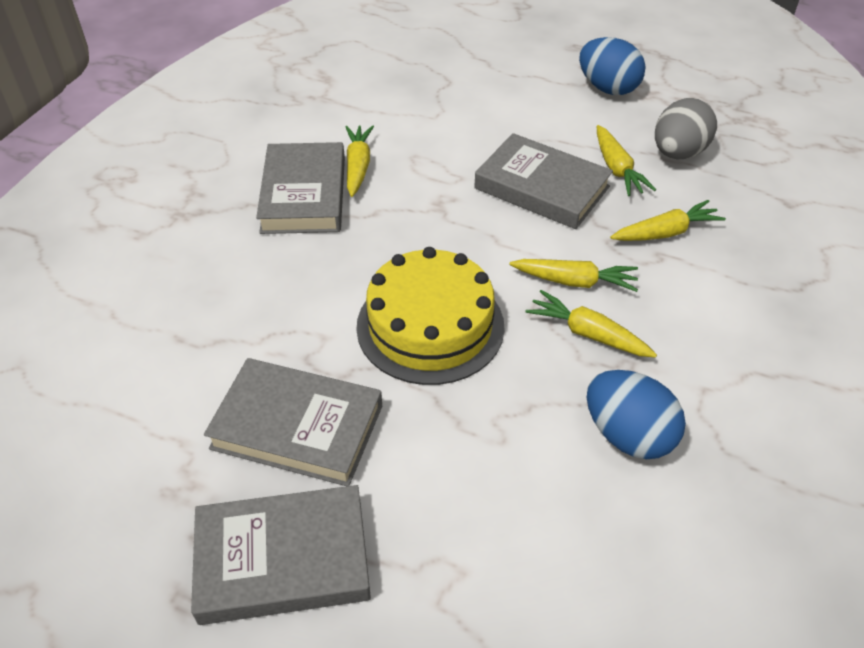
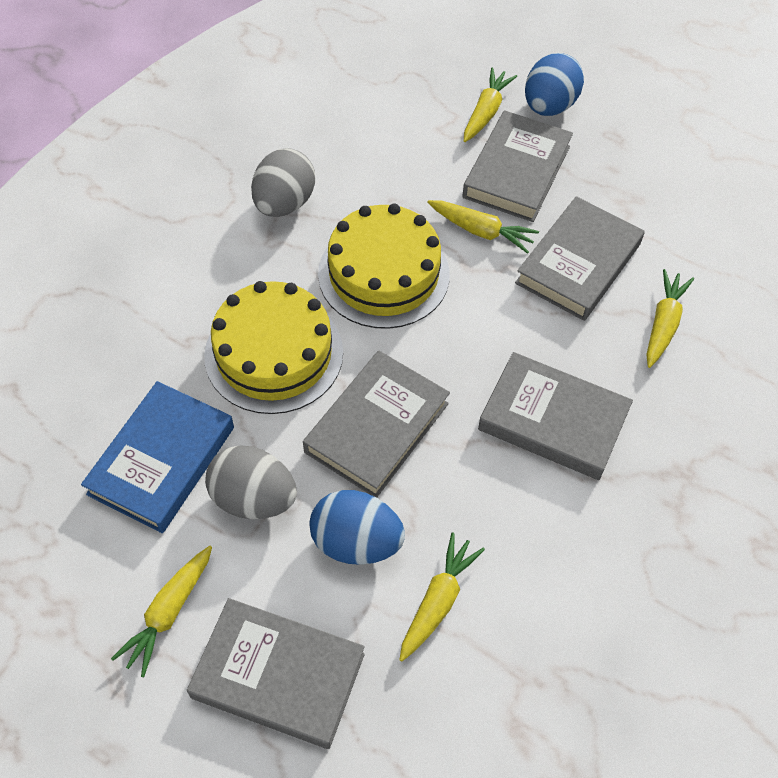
blue book: 0 -> 1
grey book: 4 -> 5
grey egg: 1 -> 2
yellow cake: 1 -> 2

